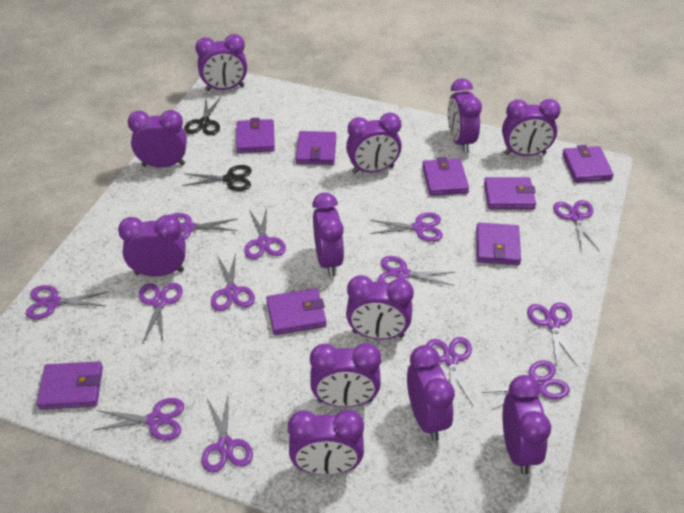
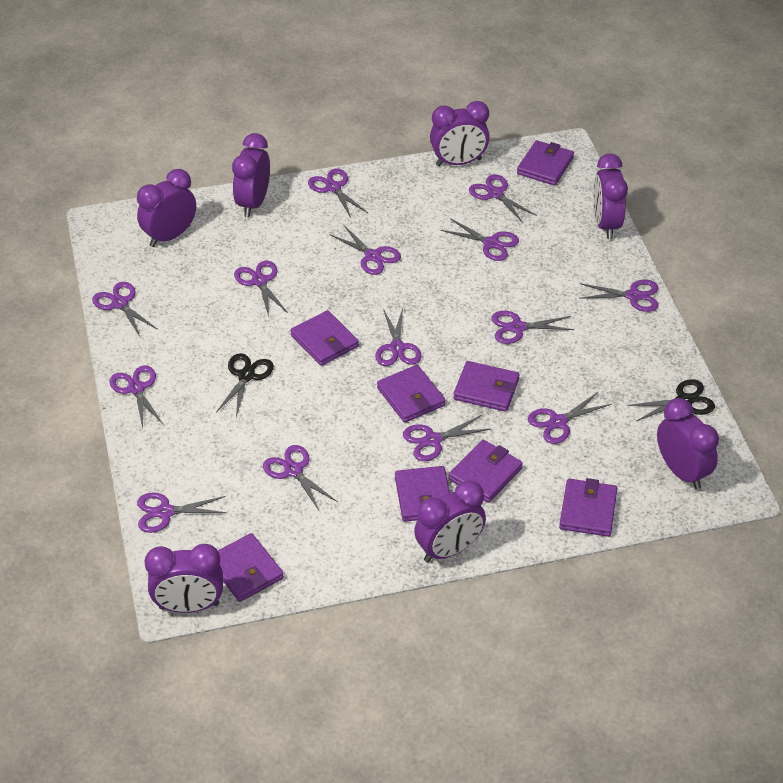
purple clock: 12 -> 7
purple scissors: 13 -> 14

